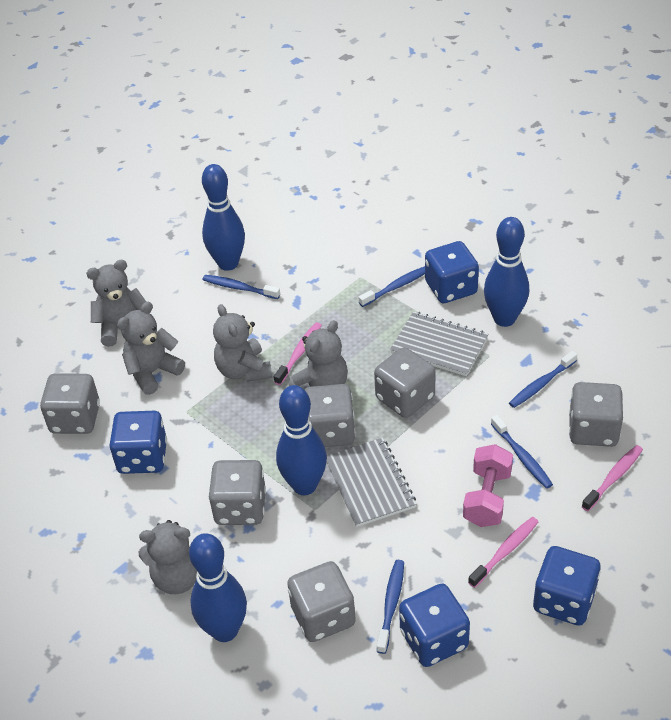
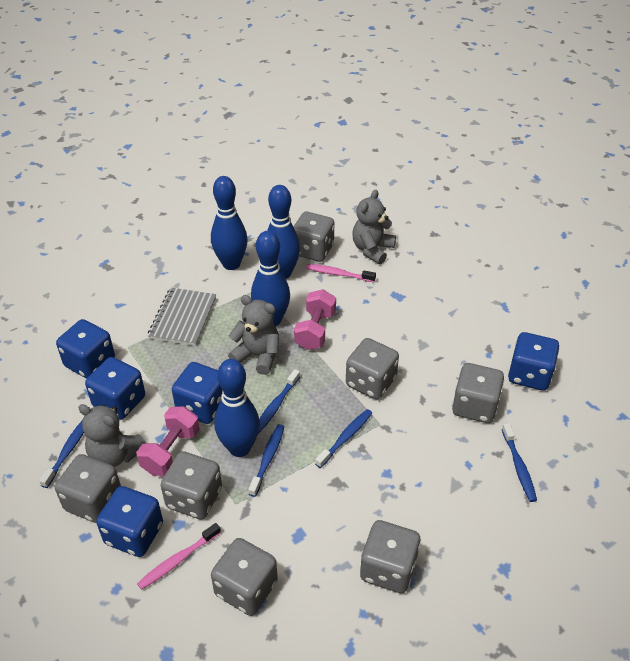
blue dice: 4 -> 5
grey dice: 6 -> 7
grey notebook: 2 -> 1
grey teddy bear: 5 -> 3
pink dumbbell: 1 -> 2
pink toothbrush: 3 -> 2

